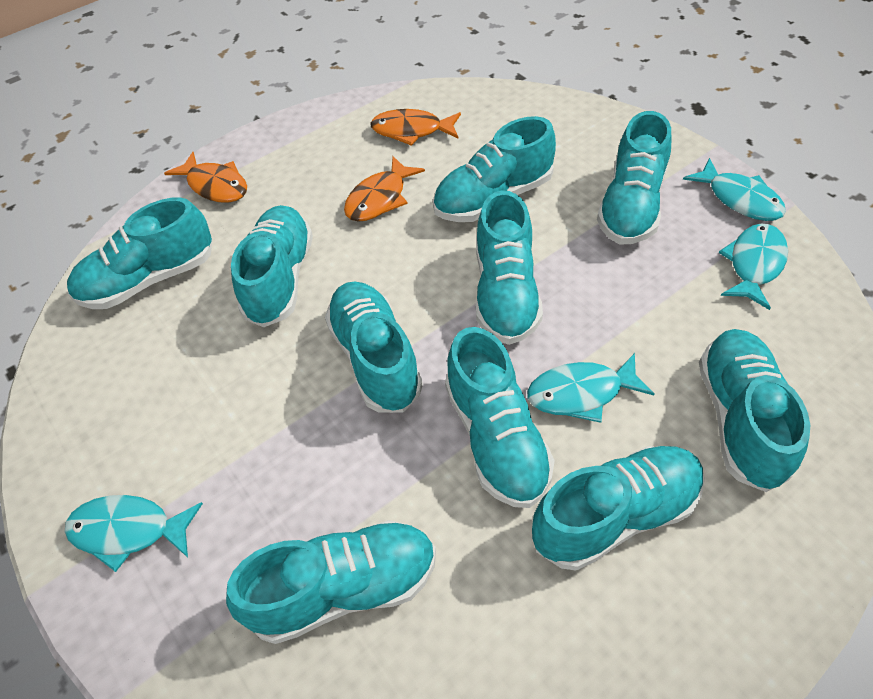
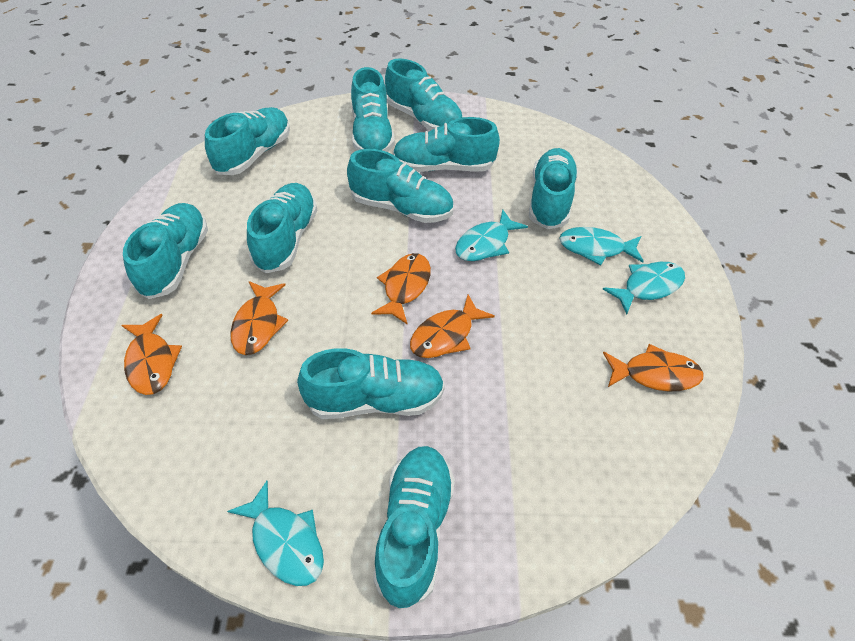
orange fish: 3 -> 5

